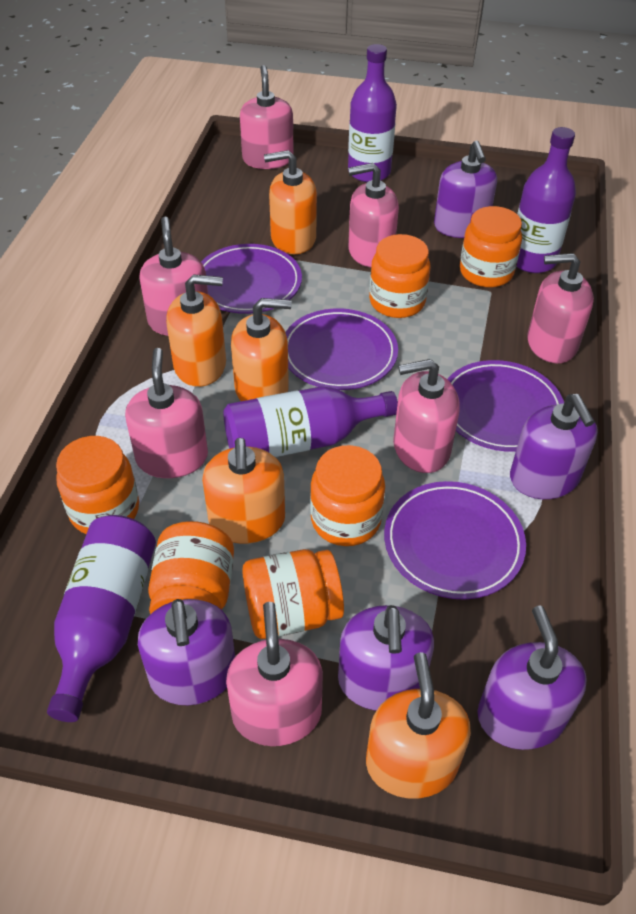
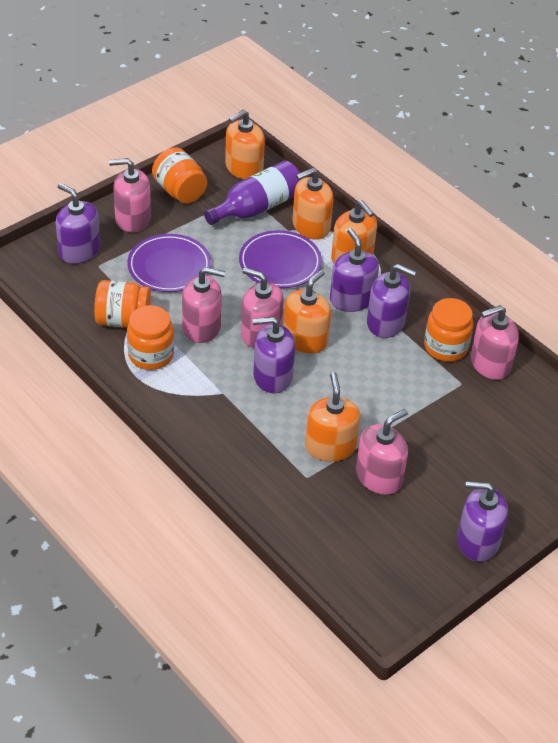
orange jar: 6 -> 4
pink soap dispenser: 7 -> 5
purple bottle: 4 -> 1
purple plate: 4 -> 2

